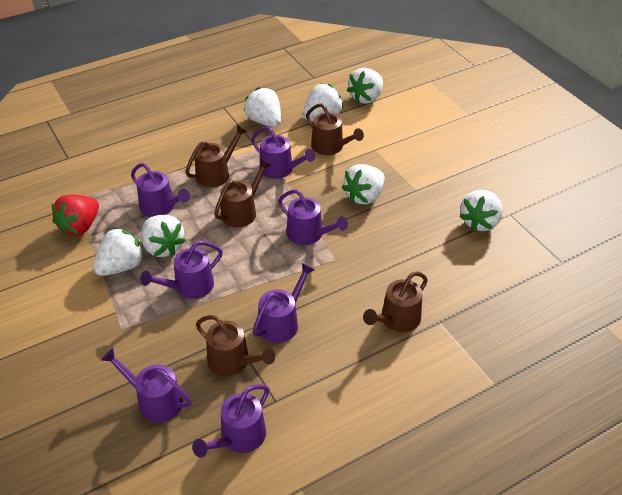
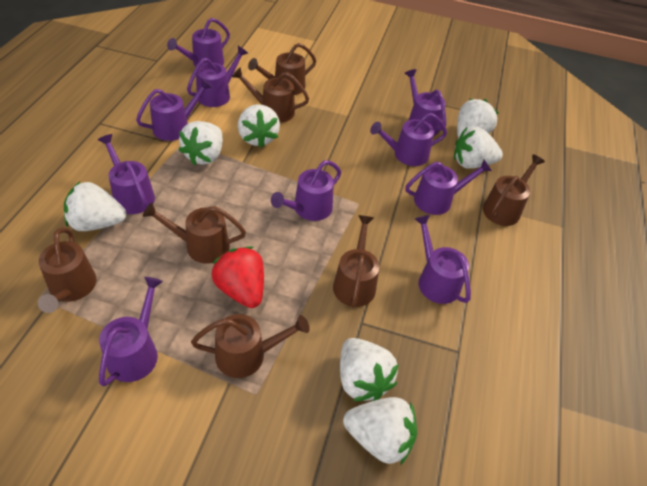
brown watering can: 5 -> 7
purple watering can: 7 -> 10

